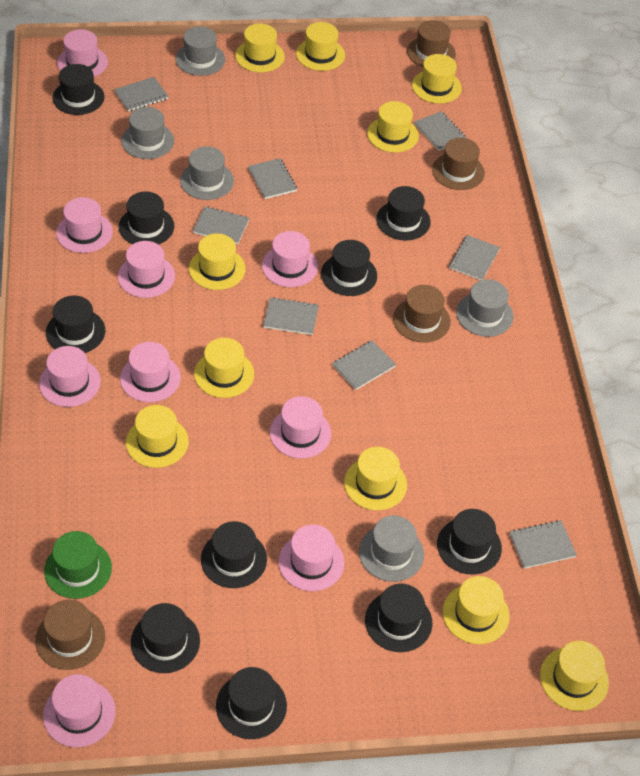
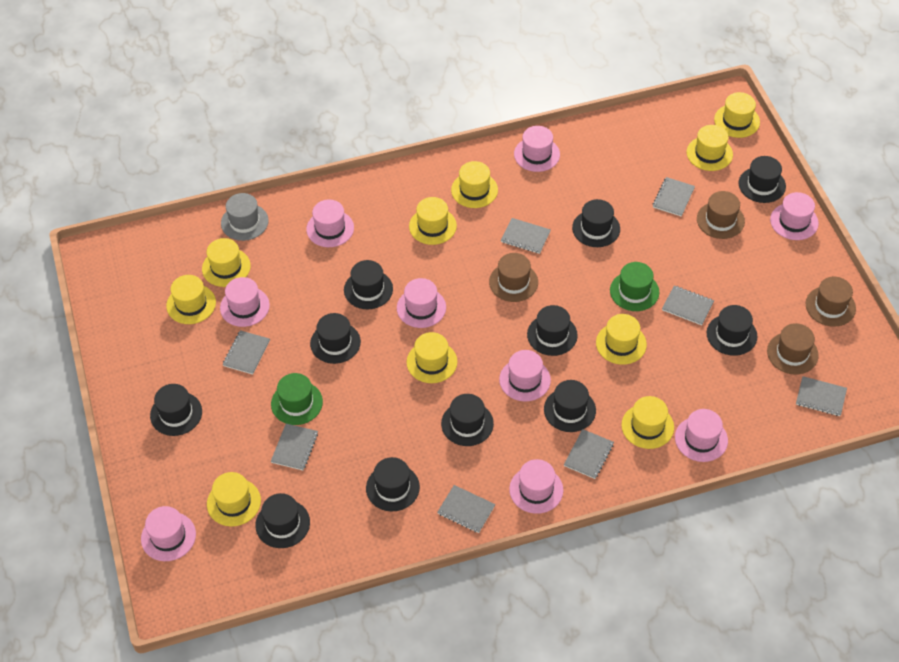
black hat: 10 -> 11
green hat: 1 -> 2
grey hat: 5 -> 1

